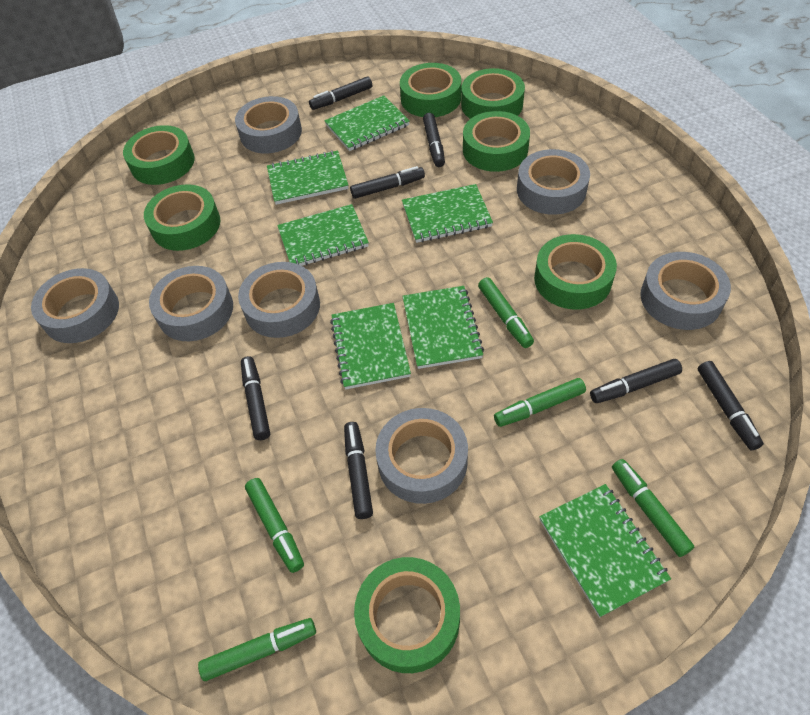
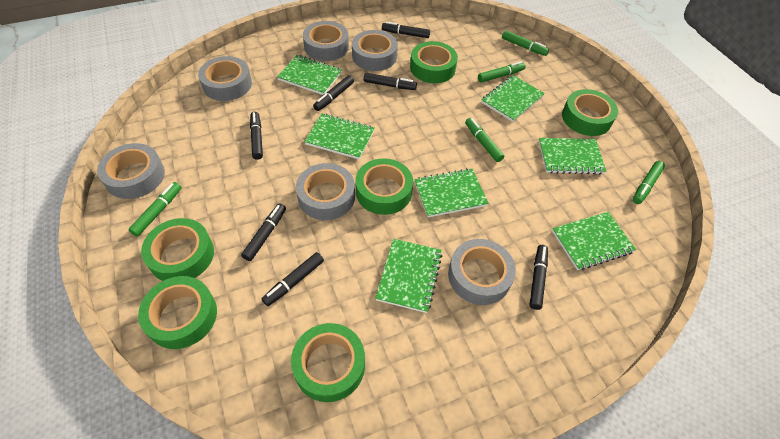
green tape: 7 -> 6
grey tape: 7 -> 6

